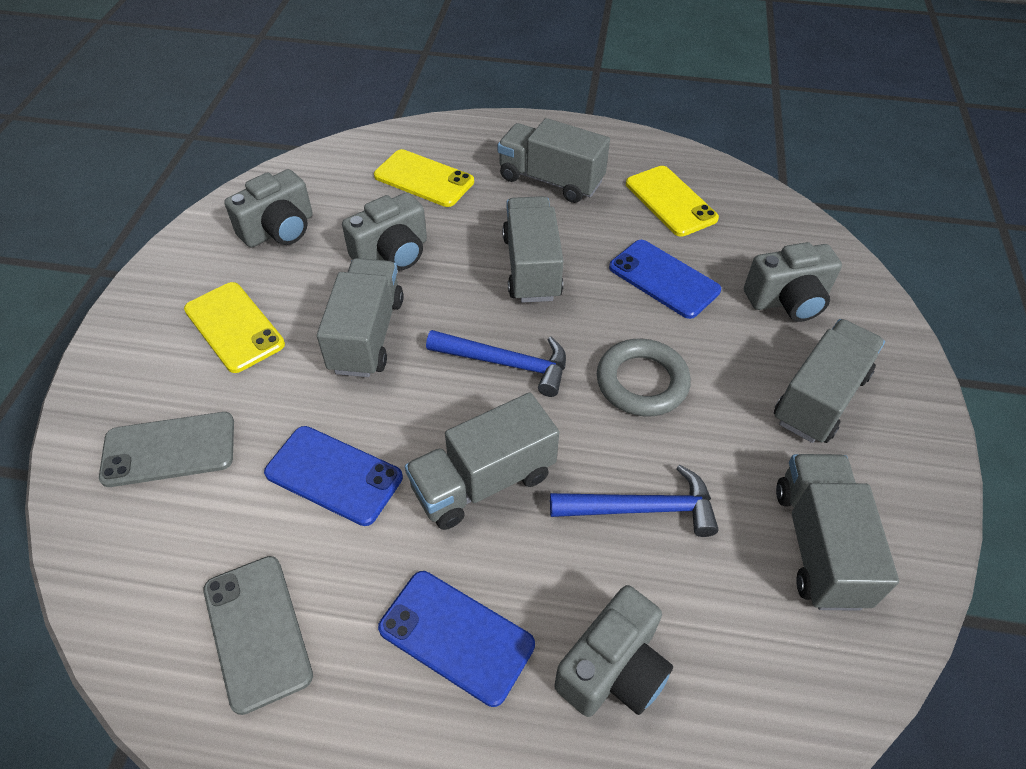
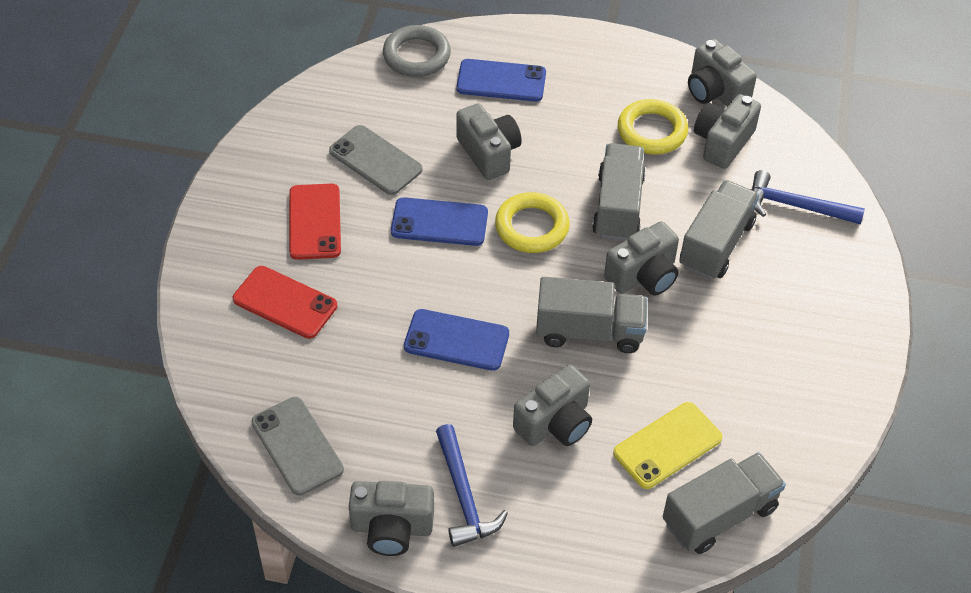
grey camera: 4 -> 6
grey truck: 6 -> 4
red phone: 0 -> 2
yellow phone: 3 -> 1
yellow ring: 0 -> 2

